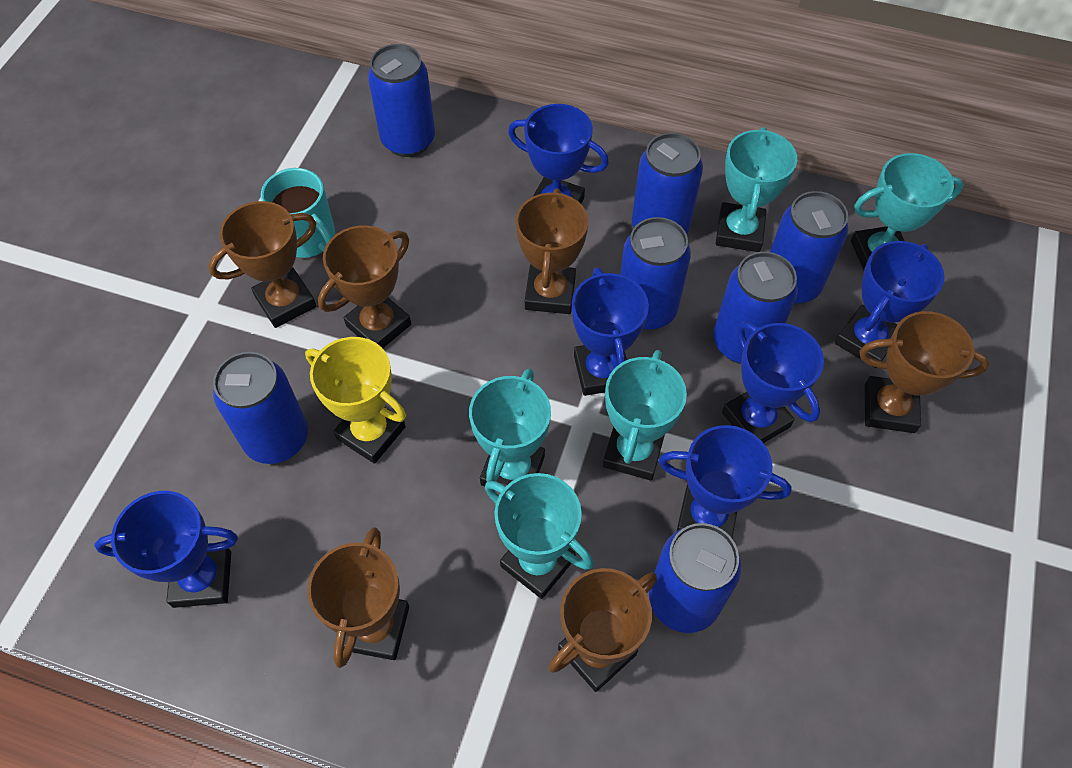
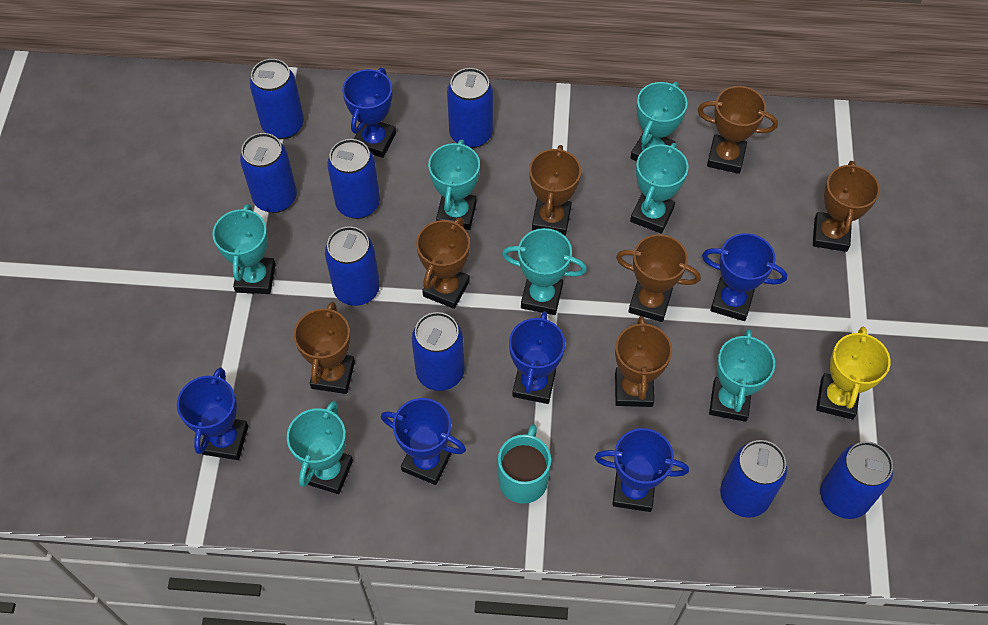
blue can: 7 -> 8
brown trophy: 6 -> 7
turquoise trophy: 5 -> 7

